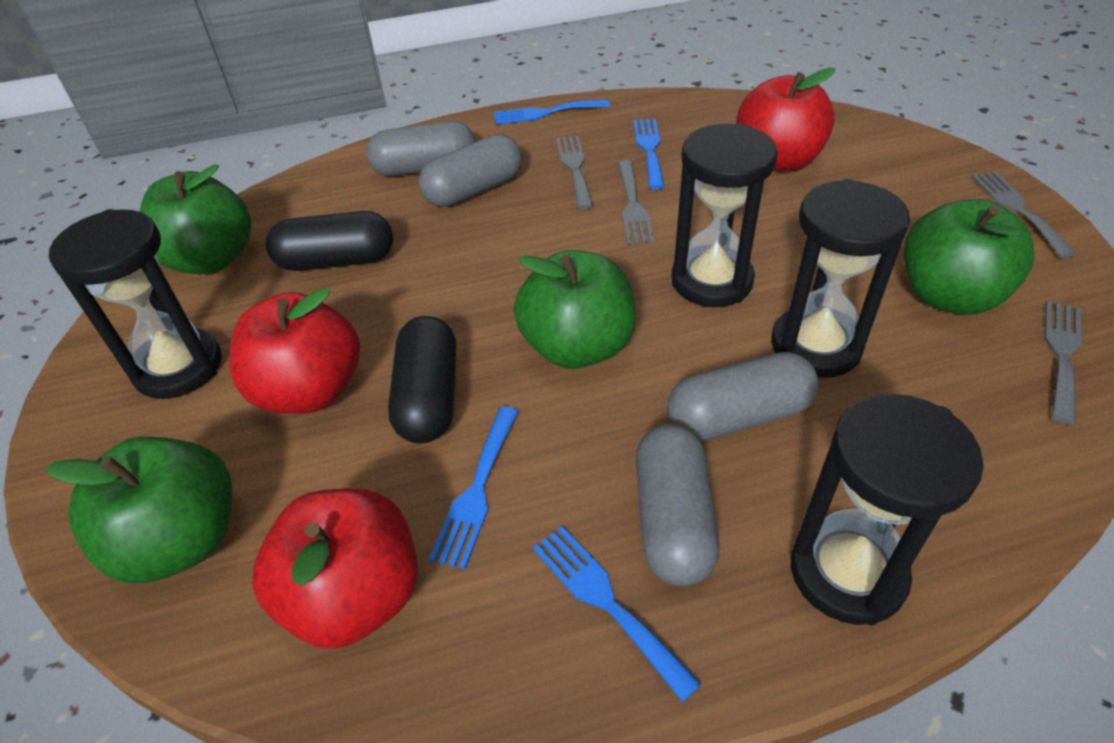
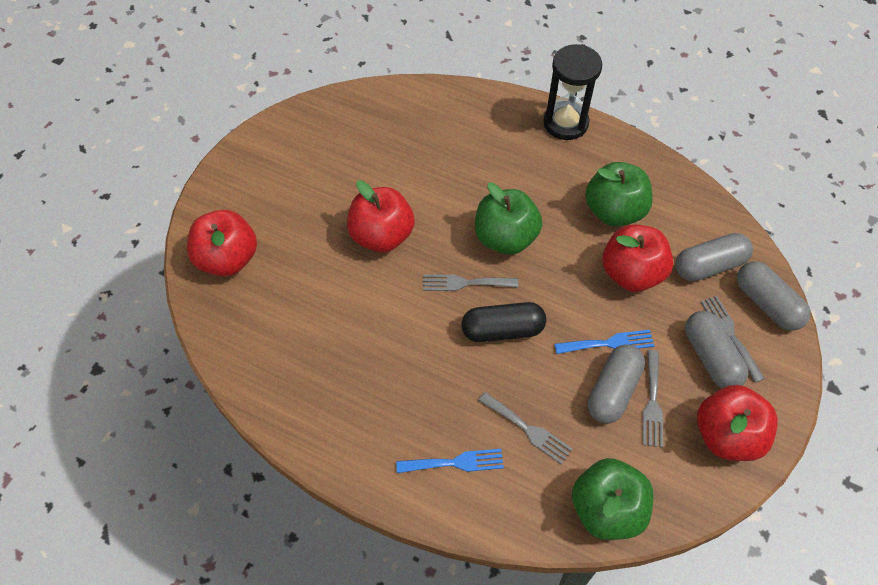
black capsule: 2 -> 1
black hourglass: 4 -> 1
blue fork: 4 -> 2
green apple: 4 -> 3
red apple: 3 -> 4

